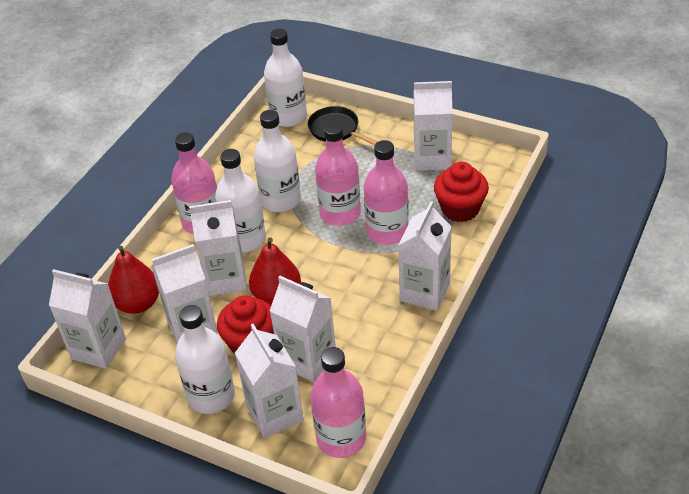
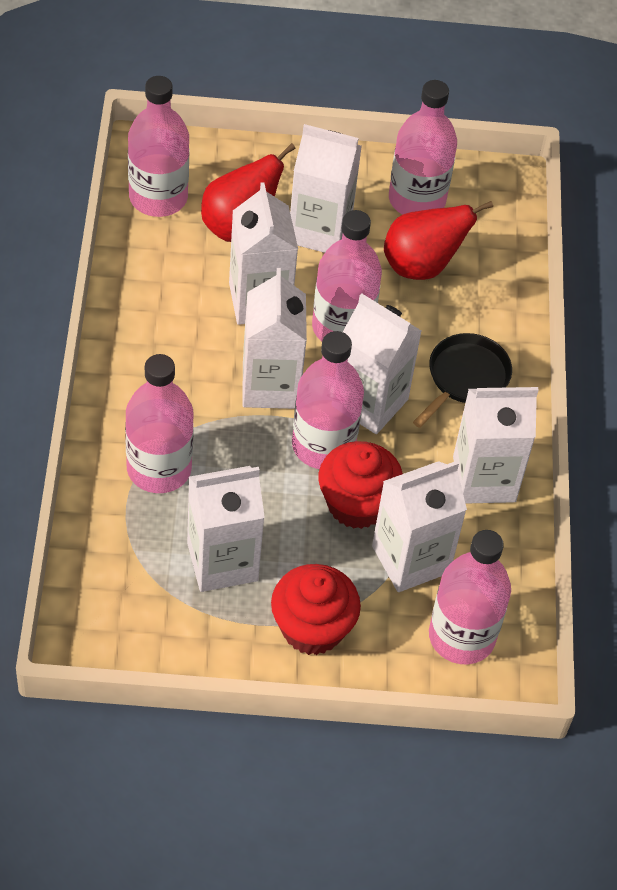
pink bottle: 4 -> 6
white bottle: 4 -> 0

